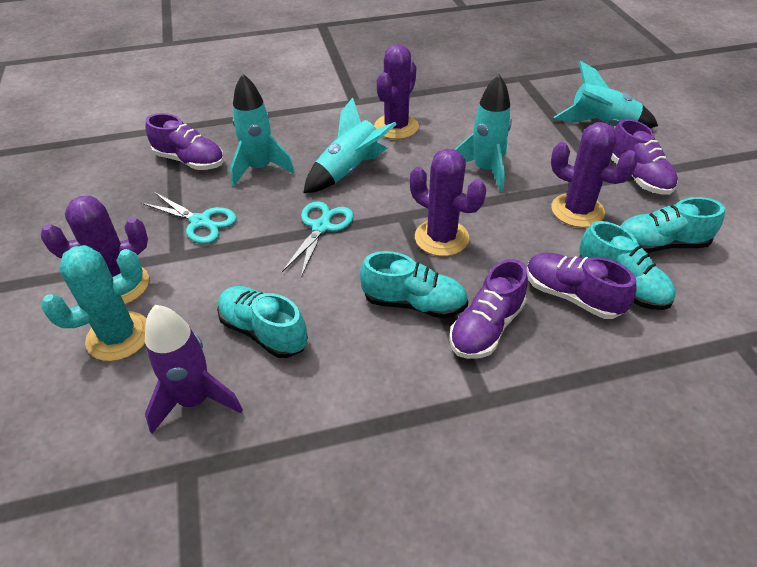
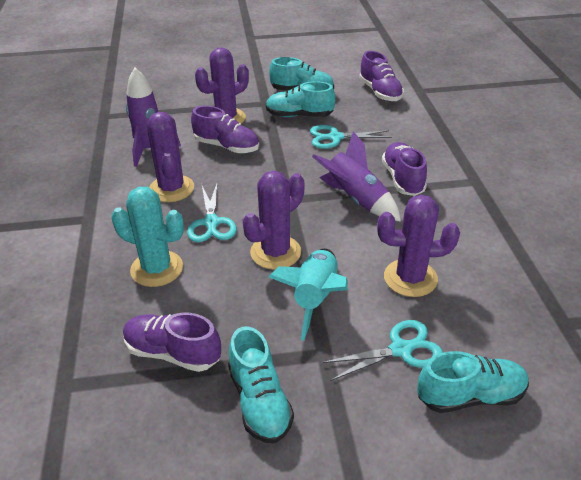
purple rocket: 1 -> 2
turquoise rocket: 4 -> 1
turquoise scissors: 2 -> 3

